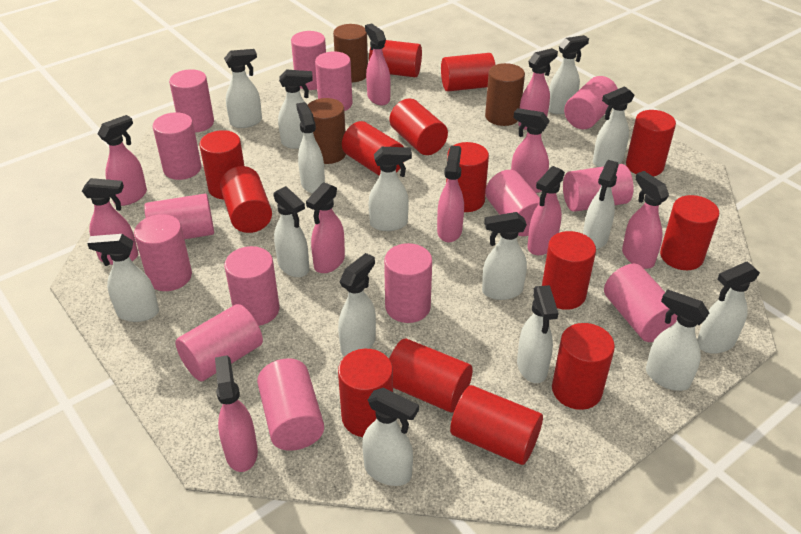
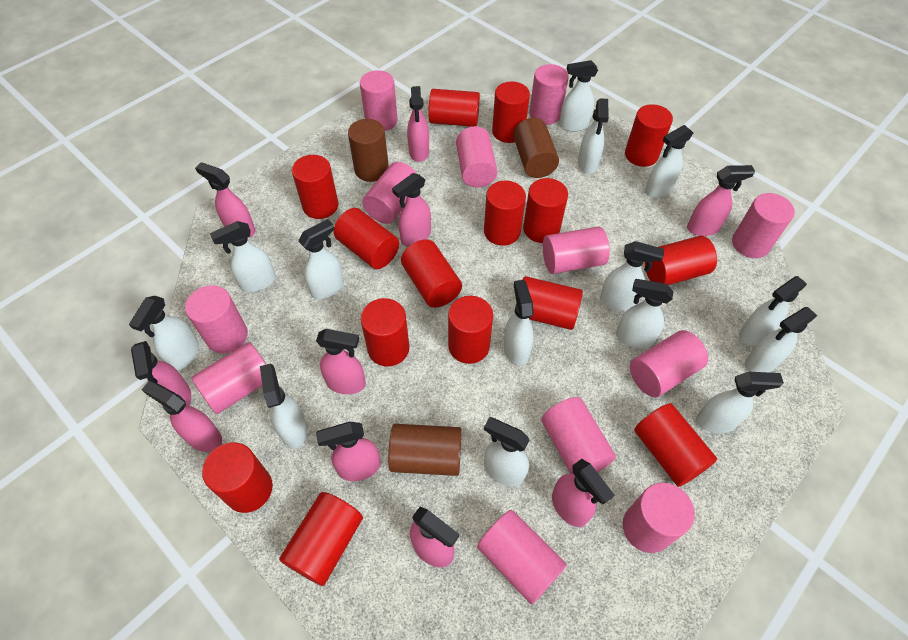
pink cylinder: 14 -> 12
red cylinder: 14 -> 15
white spray bottle: 15 -> 14

